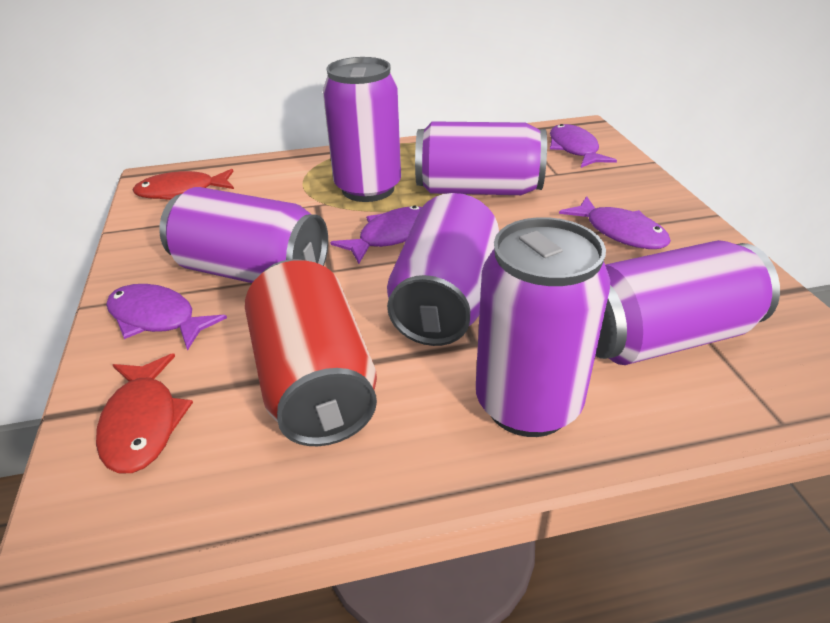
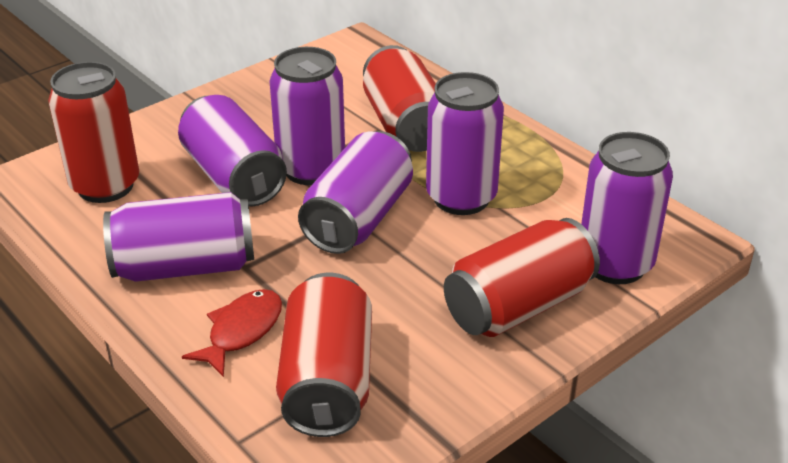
purple fish: 4 -> 0
red can: 1 -> 4
red fish: 2 -> 1

